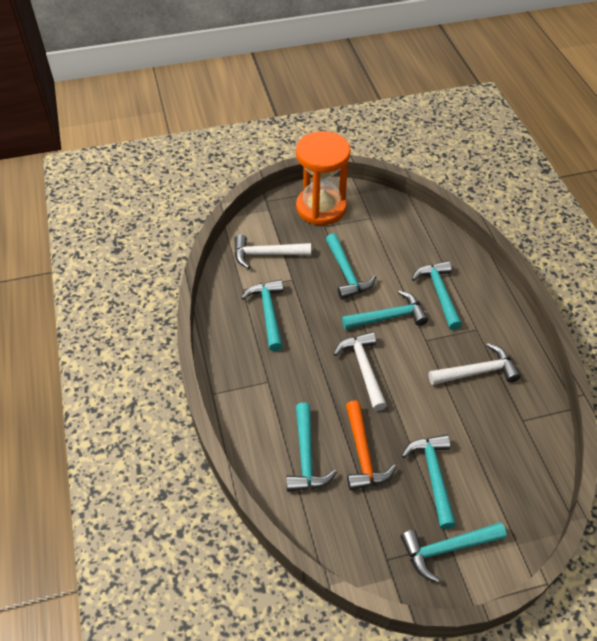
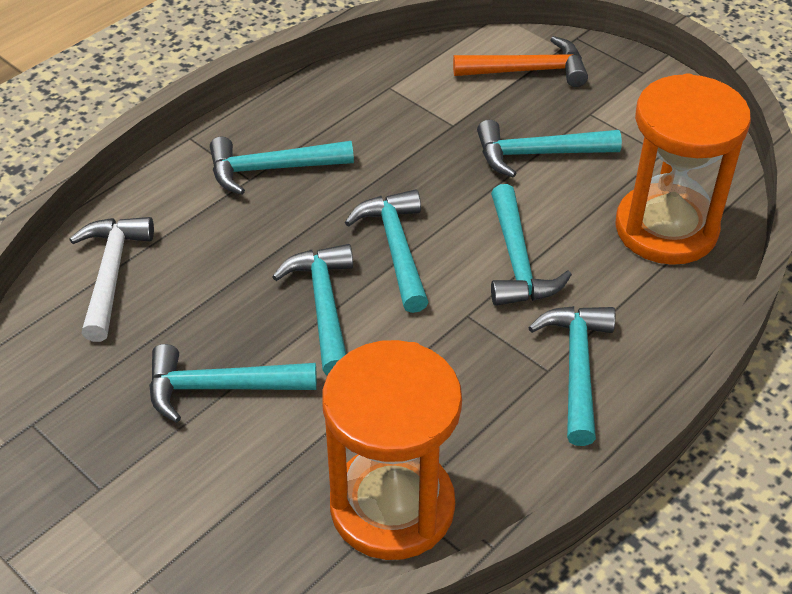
orange hourglass: 1 -> 2
white hammer: 3 -> 1

